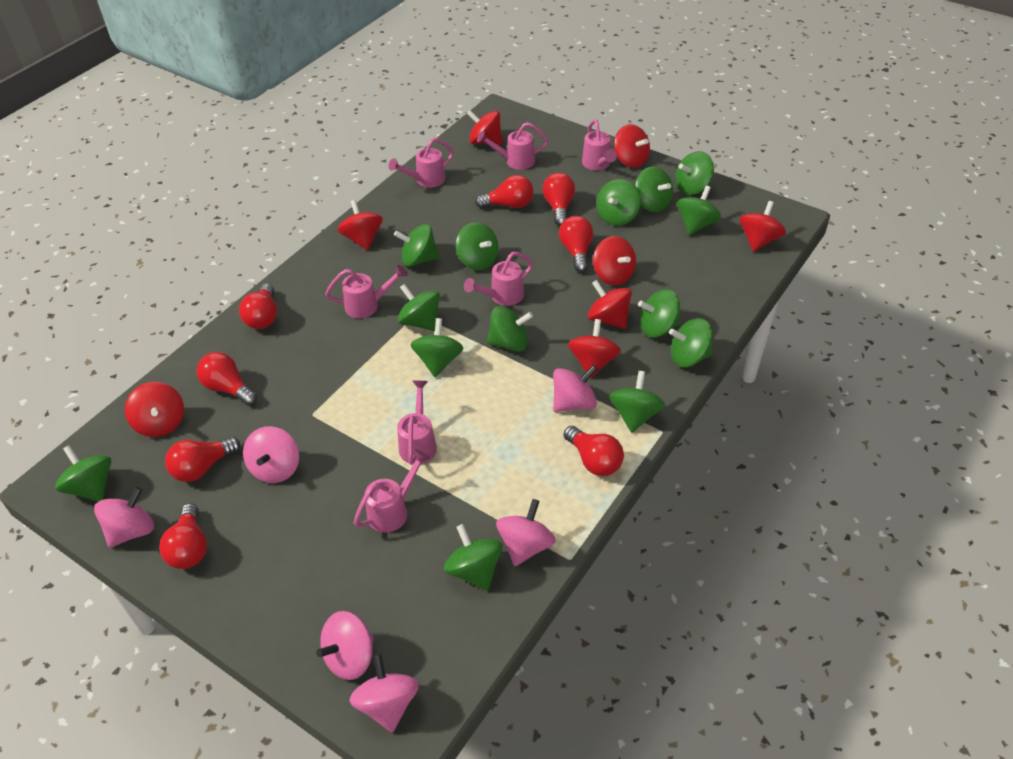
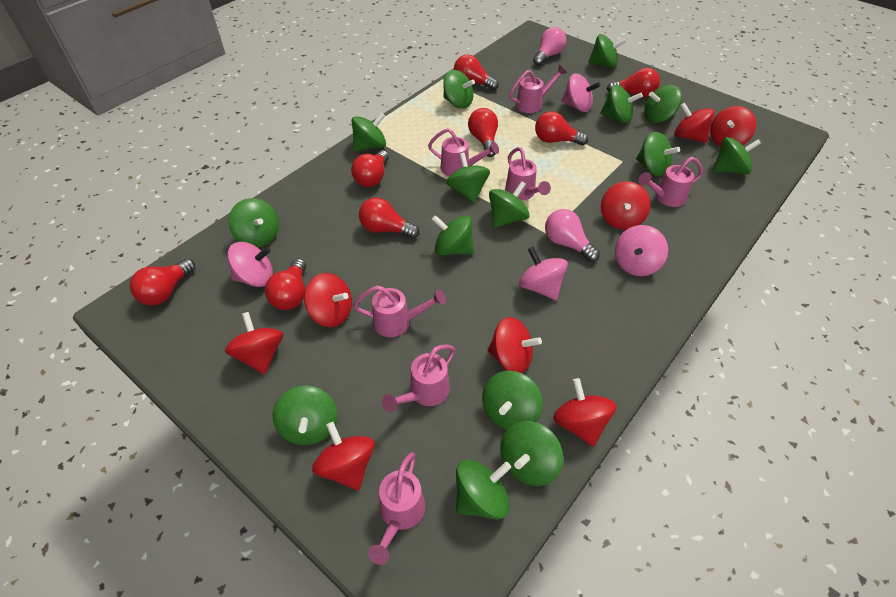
green spinning top: 14 -> 15
pink light bulb: 0 -> 2
pink spinning top: 6 -> 4

